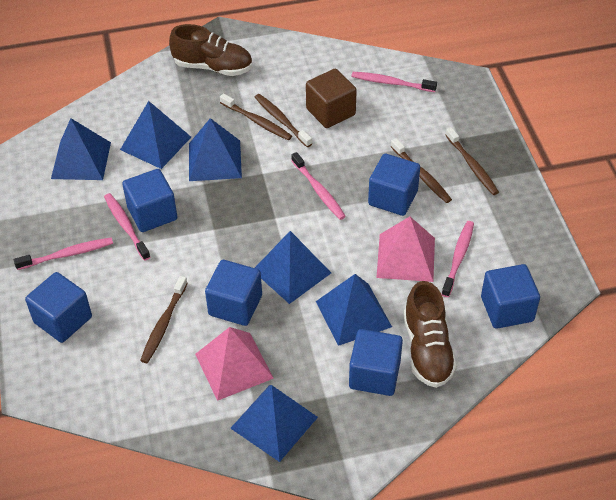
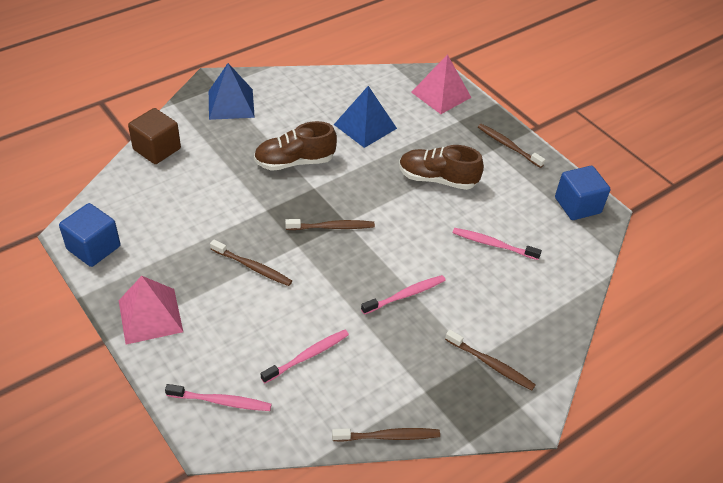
blue cube: 6 -> 2
blue pyramid: 6 -> 2
pink toothbrush: 5 -> 4

